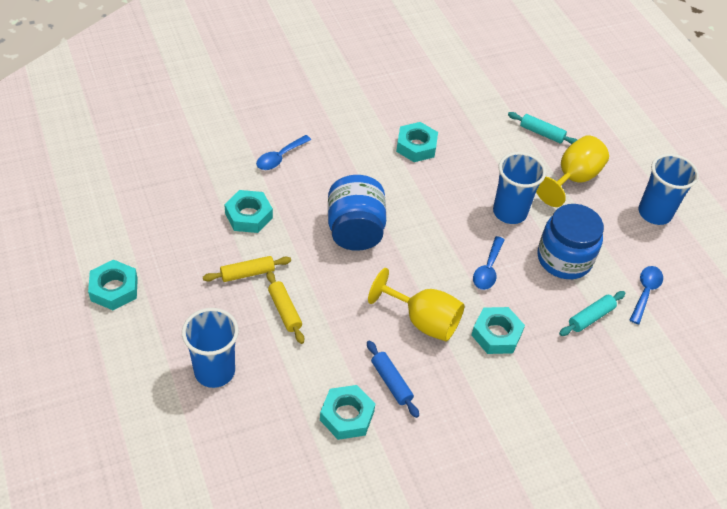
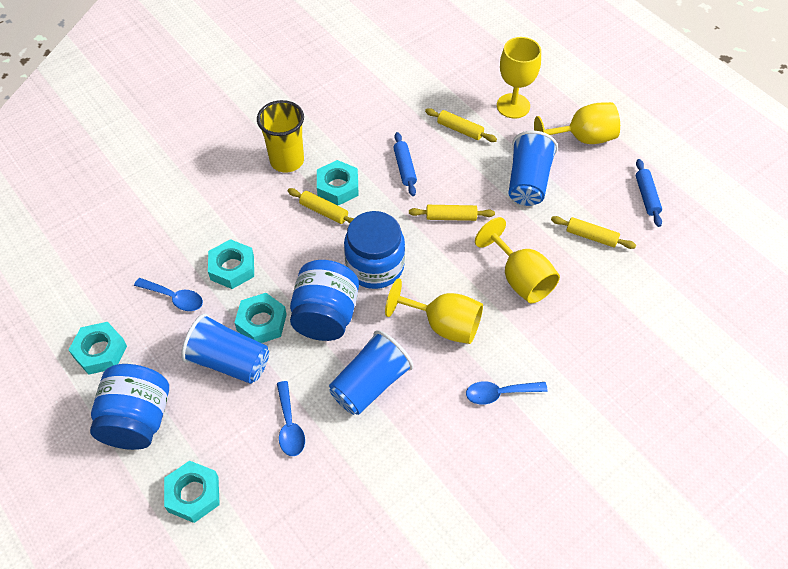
blue jar: 2 -> 3
blue rolling pin: 1 -> 2
turquoise rolling pin: 2 -> 0
yellow cup: 0 -> 1
yellow goblet: 2 -> 4
yellow rolling pin: 2 -> 4

